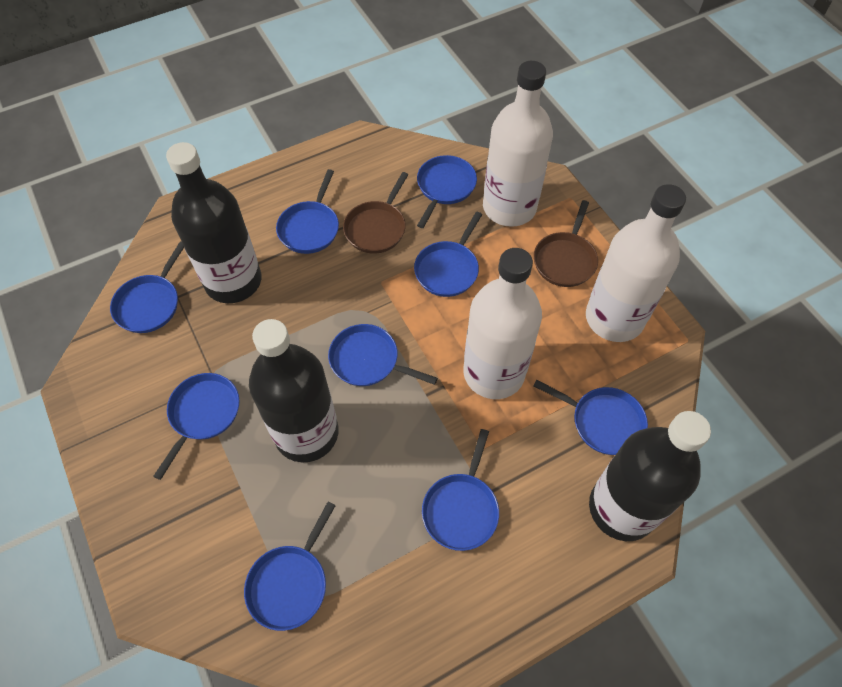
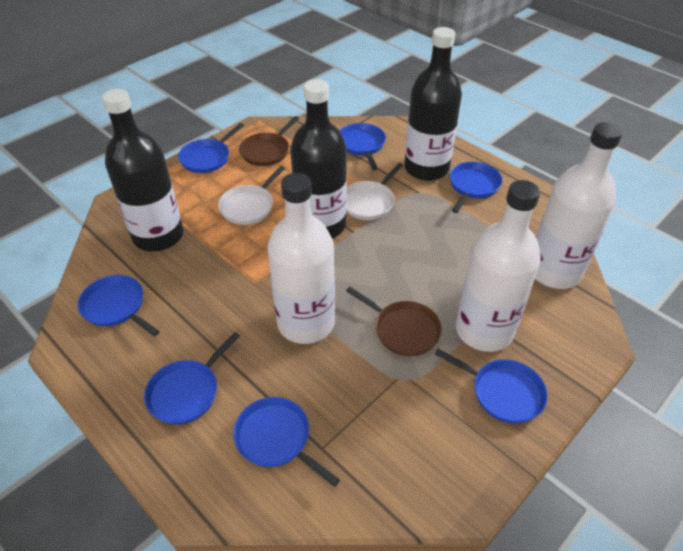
blue pan: 9 -> 7
white pan: 0 -> 2

